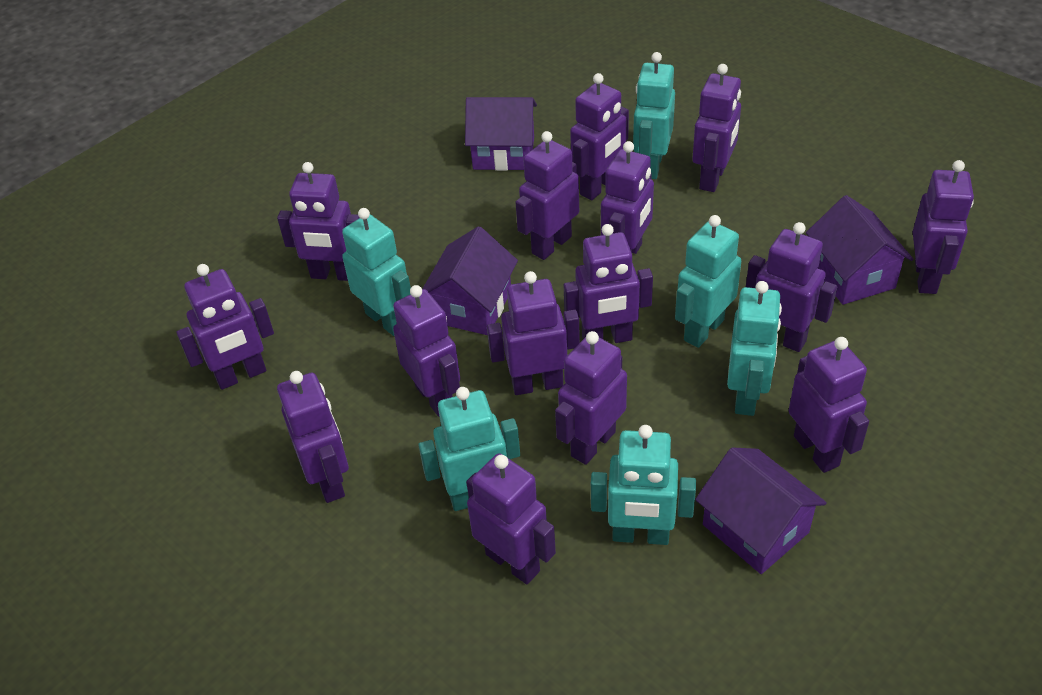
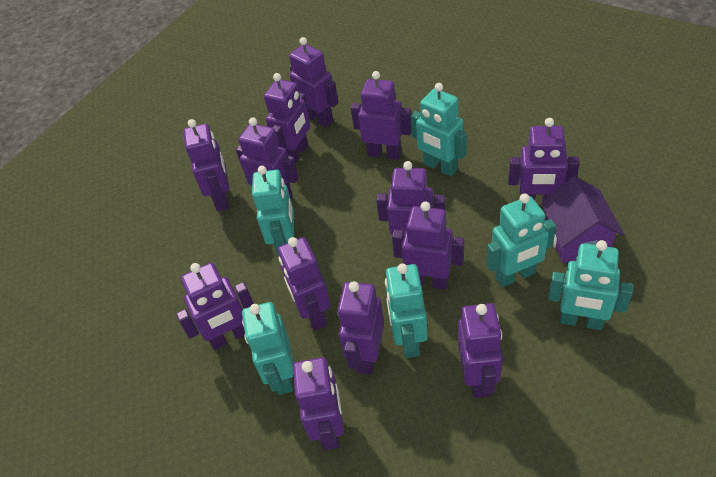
purple house: 4 -> 1
purple robot: 15 -> 13

